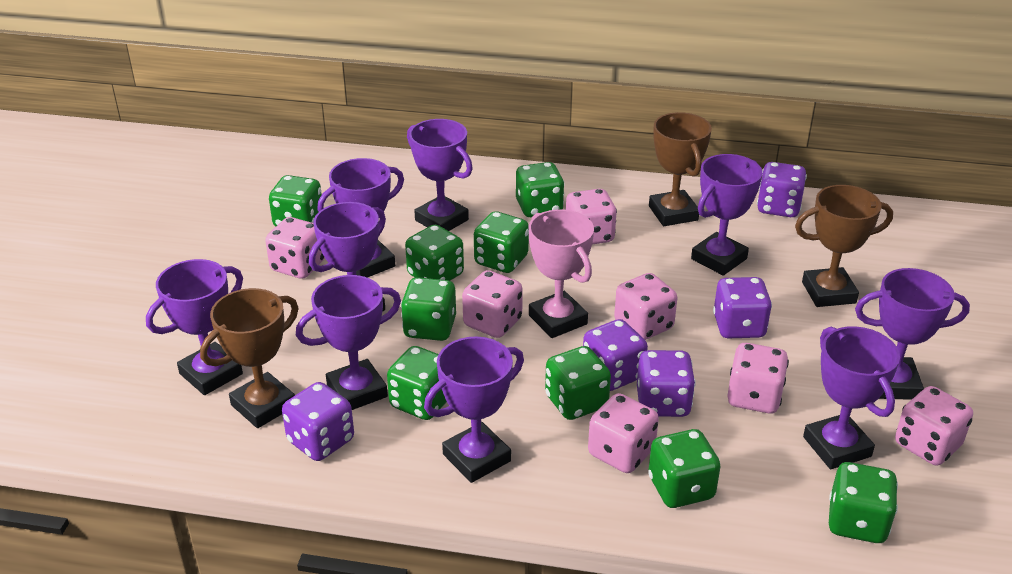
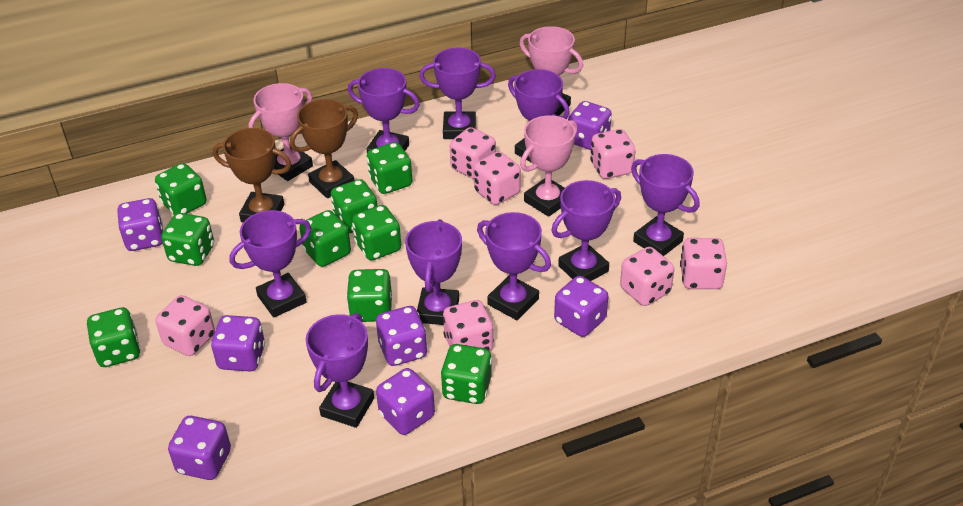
brown trophy: 3 -> 2
pink trophy: 1 -> 3
purple dice: 5 -> 7

